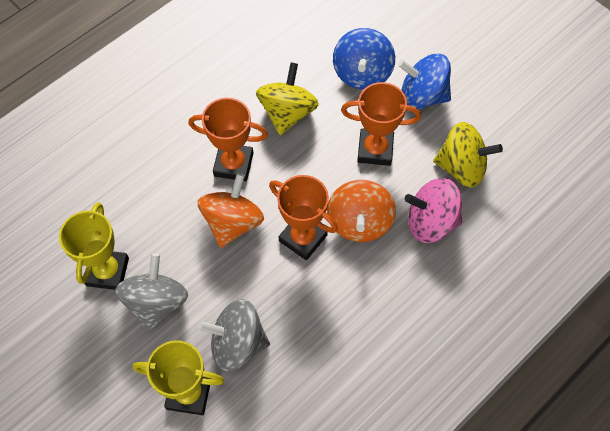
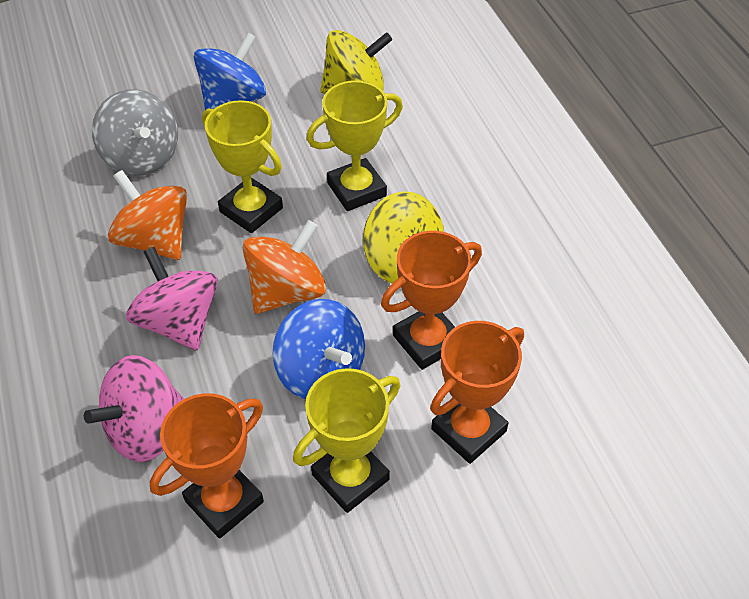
grey spinning top: 2 -> 1
pink spinning top: 1 -> 2
yellow trophy: 2 -> 3

